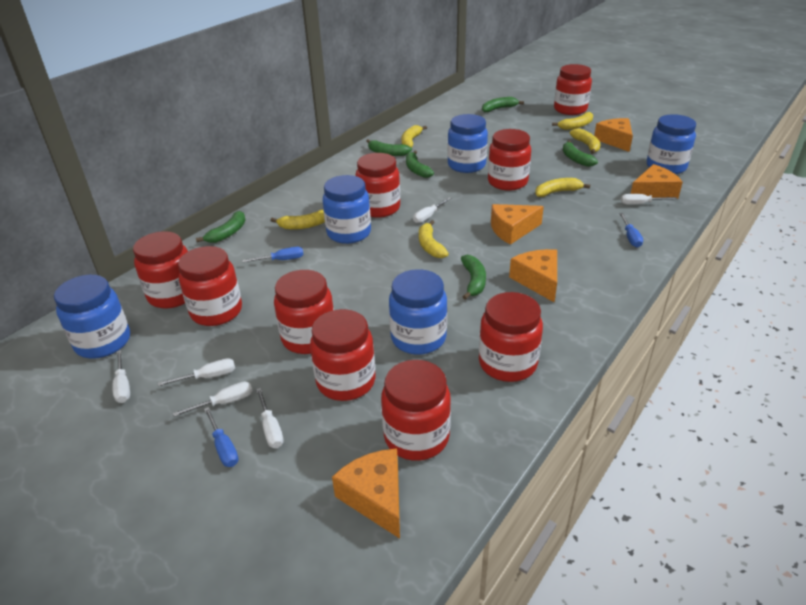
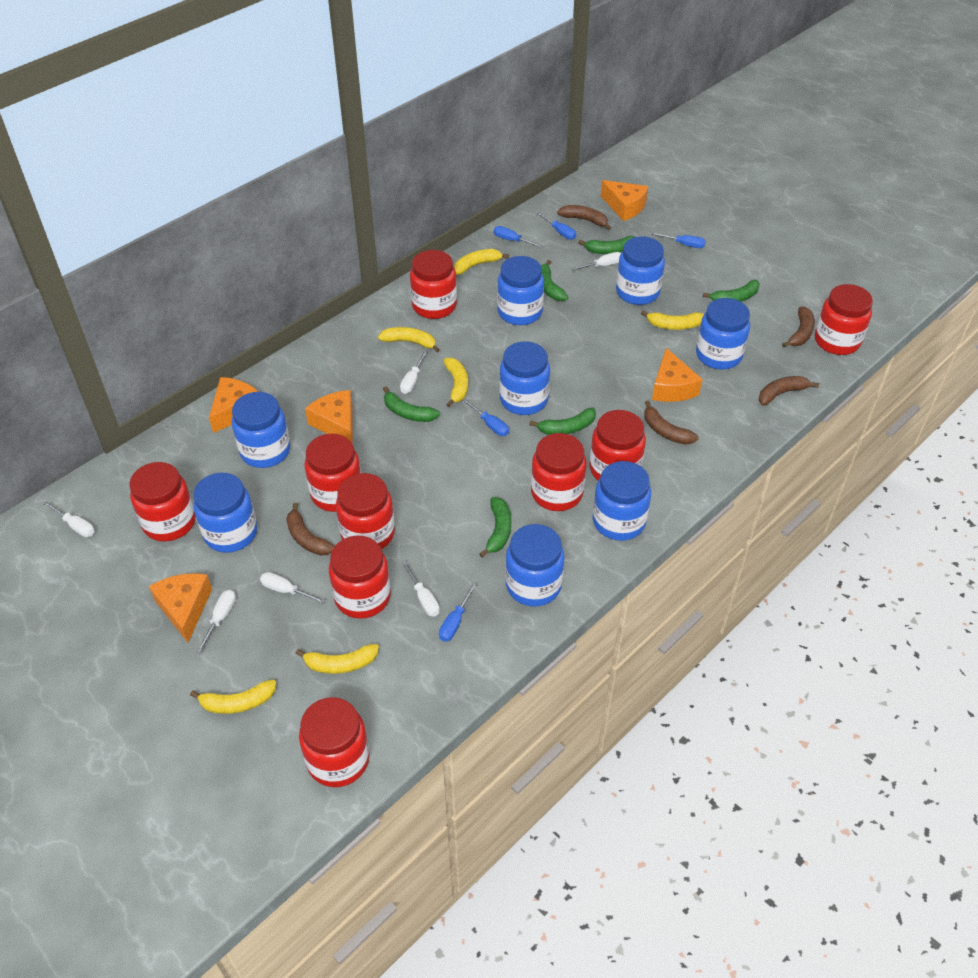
blue jar: 5 -> 8
blue screwdriver: 3 -> 5
brown banana: 0 -> 5

